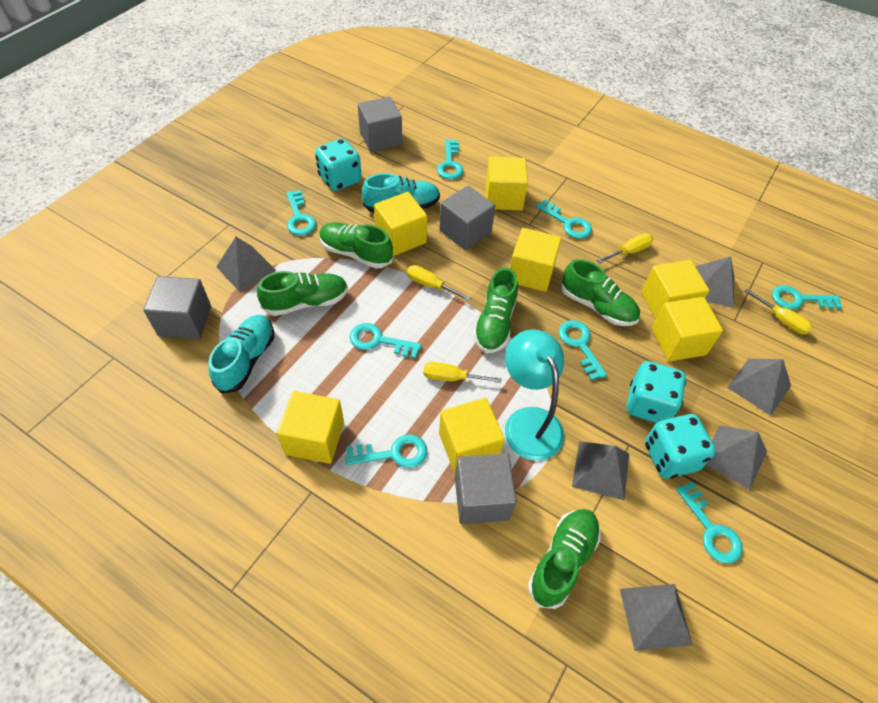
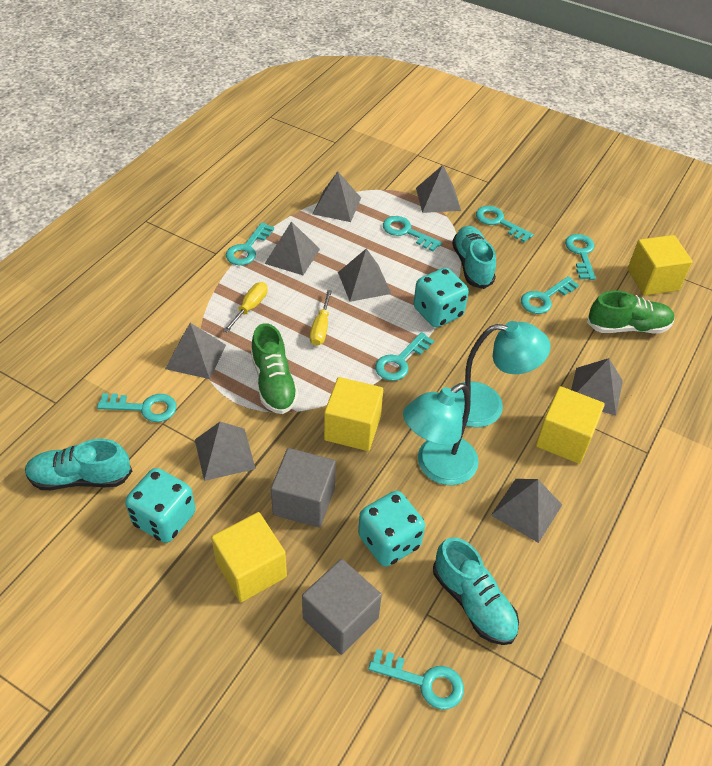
green shoe: 5 -> 2
grey cube: 4 -> 2
grey pyramid: 6 -> 8
turquoise lamp: 1 -> 2
turquoise shoe: 2 -> 3
yellow cube: 7 -> 4
yellow screwdriver: 4 -> 2

